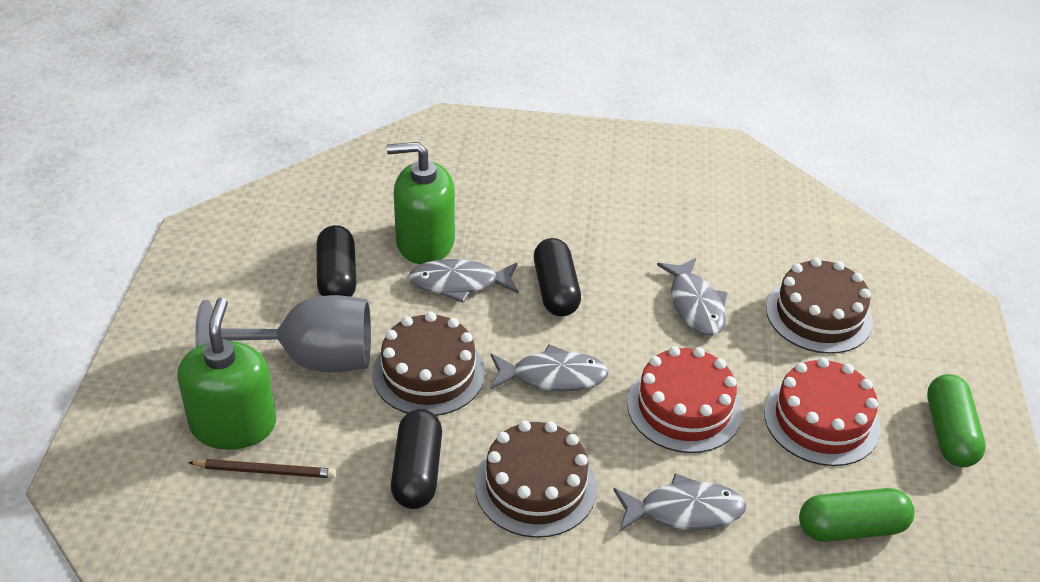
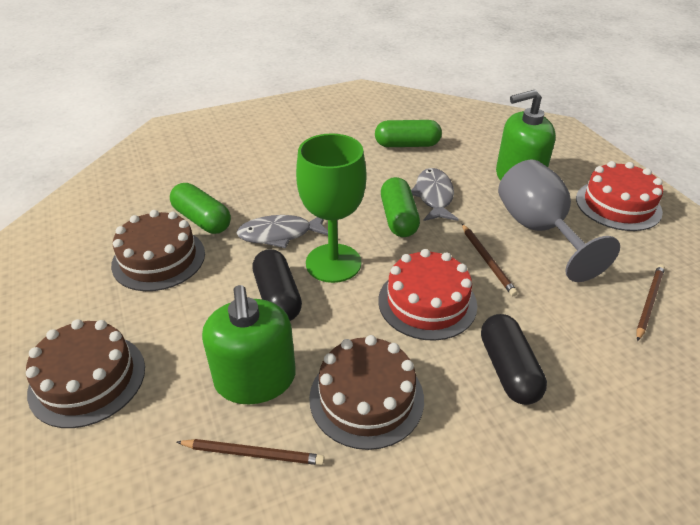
black capsule: 3 -> 2
brown pencil: 1 -> 3
green capsule: 2 -> 3
green goblet: 0 -> 1
grey fish: 4 -> 2

